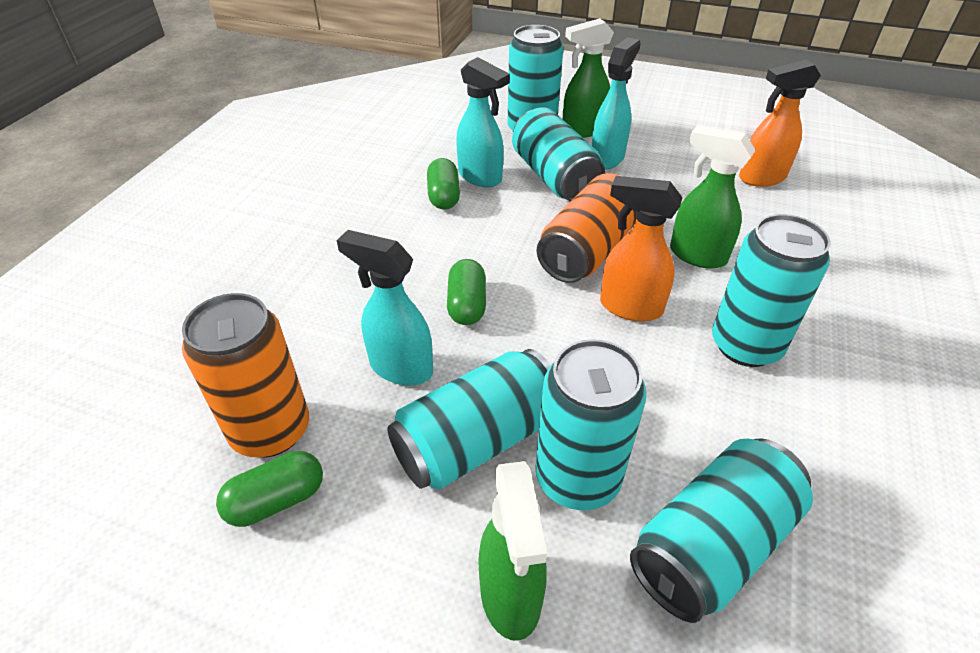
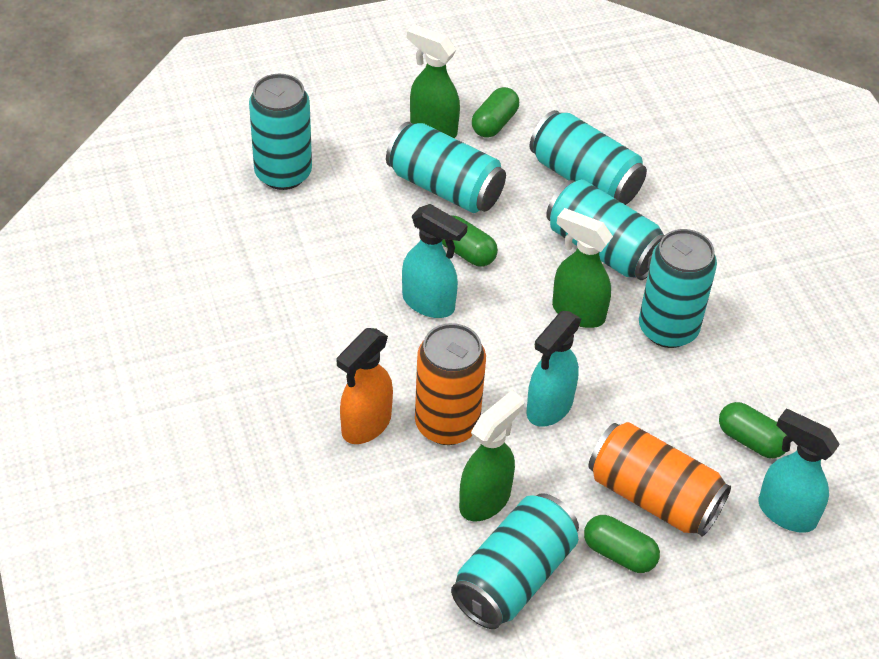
green capsule: 3 -> 4
orange spray bottle: 2 -> 1

